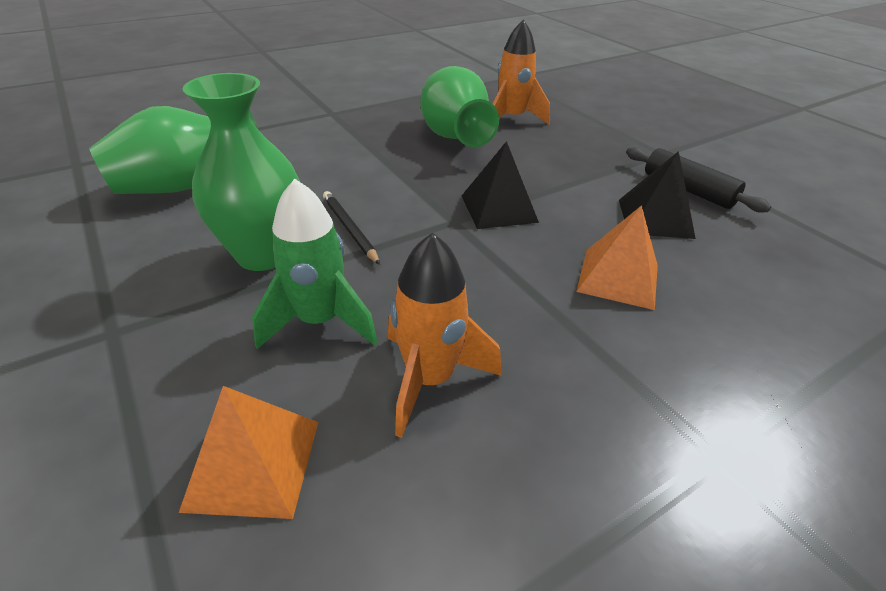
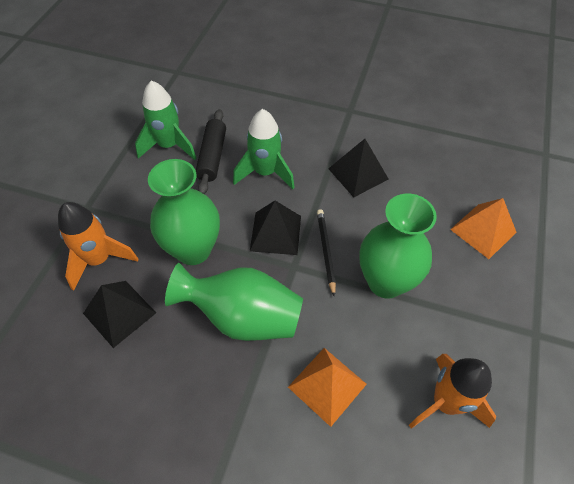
black pyramid: 2 -> 3
green rocket: 1 -> 2

